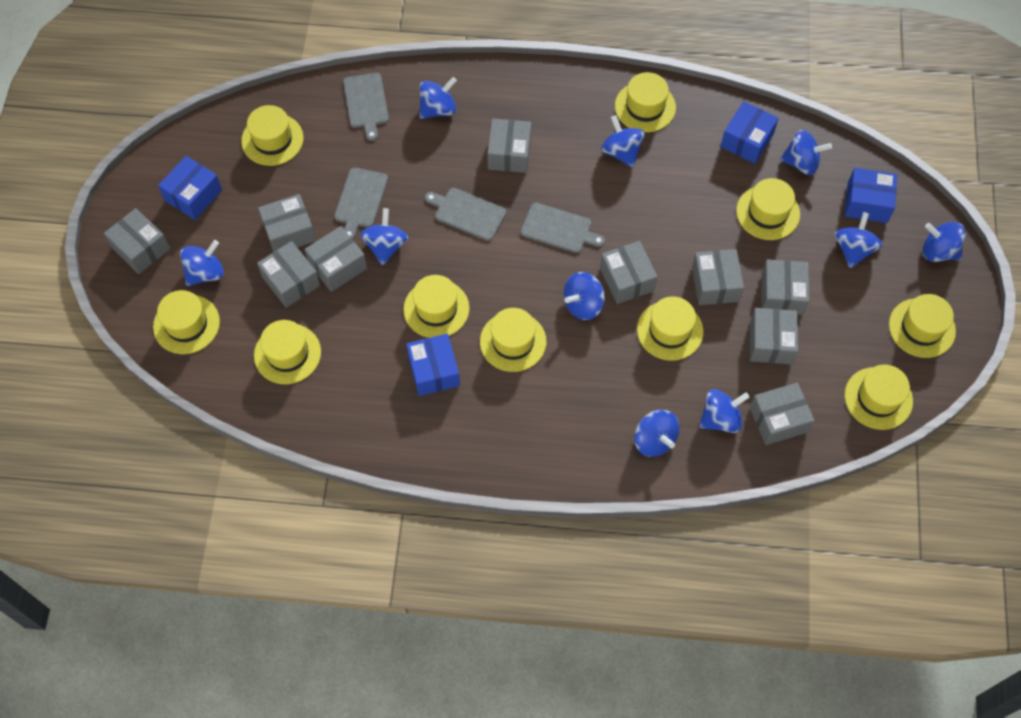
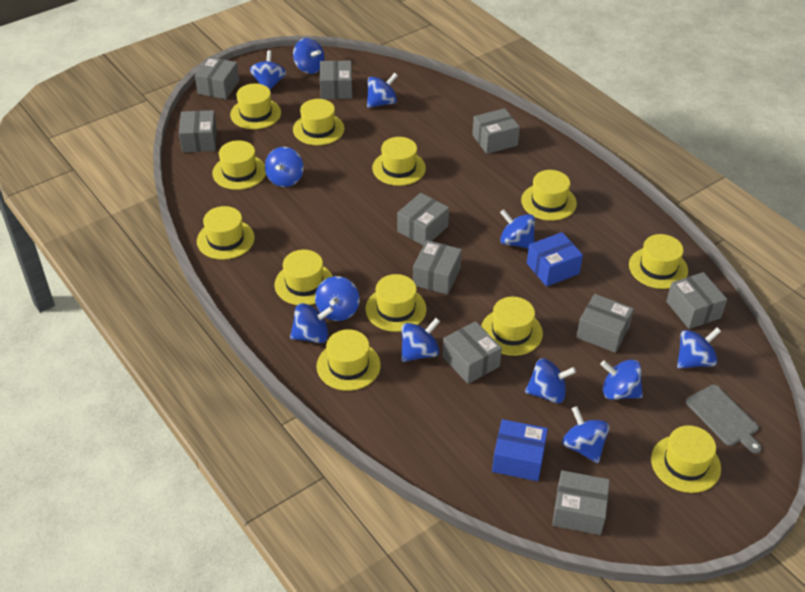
blue box: 4 -> 2
blue spinning top: 10 -> 12
grey cutting board: 4 -> 1
yellow hat: 10 -> 12

